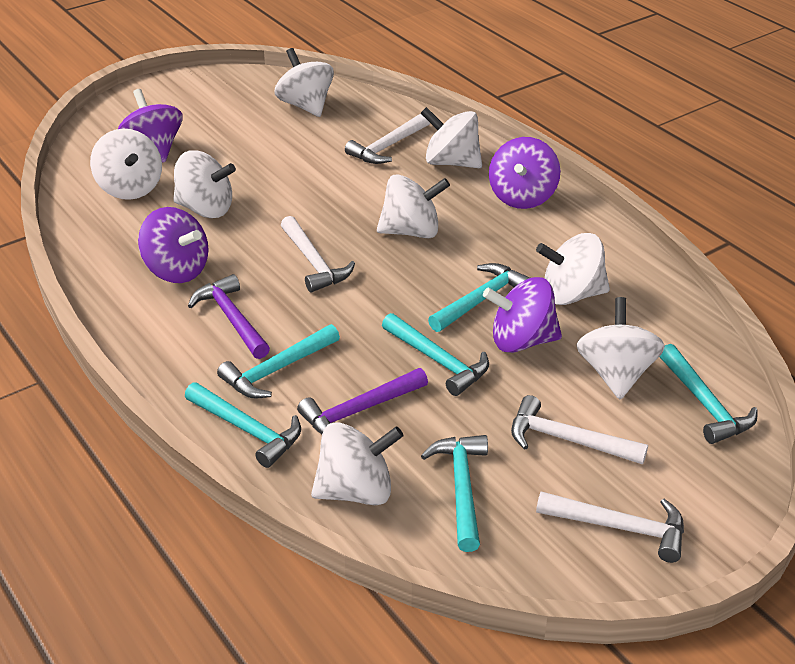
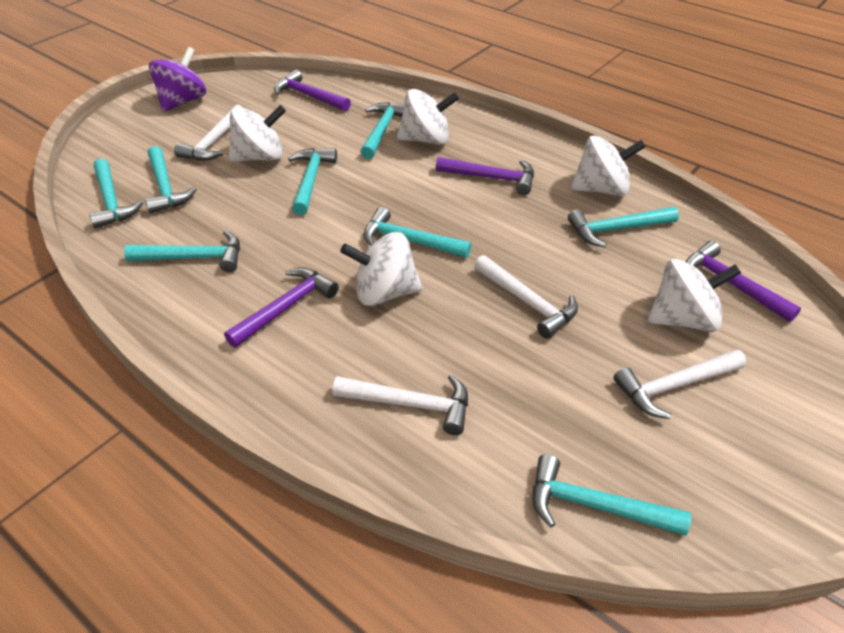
purple hammer: 2 -> 4
purple spinning top: 4 -> 1
turquoise hammer: 6 -> 8
white spinning top: 8 -> 5

